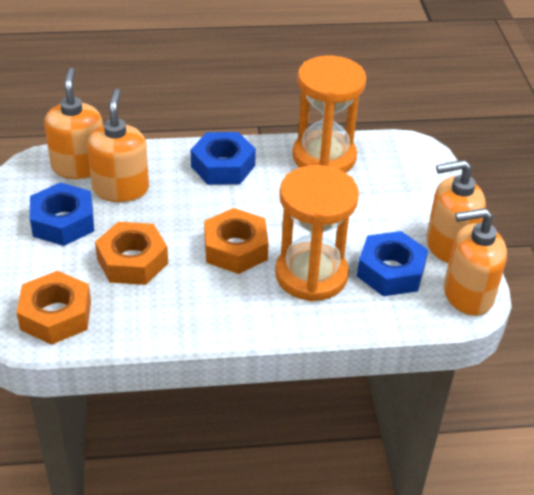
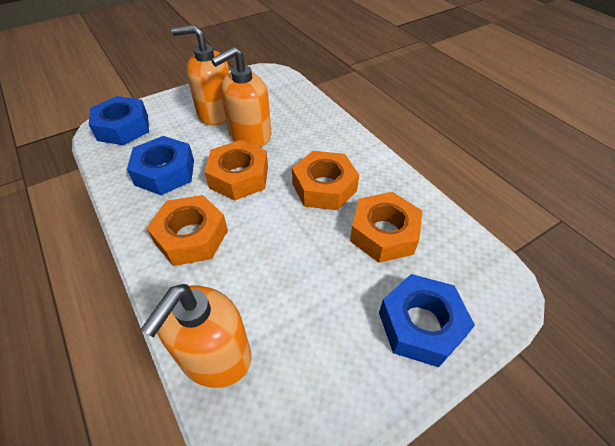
orange hourglass: 2 -> 0
orange nut: 3 -> 4
orange soap dispenser: 4 -> 3

